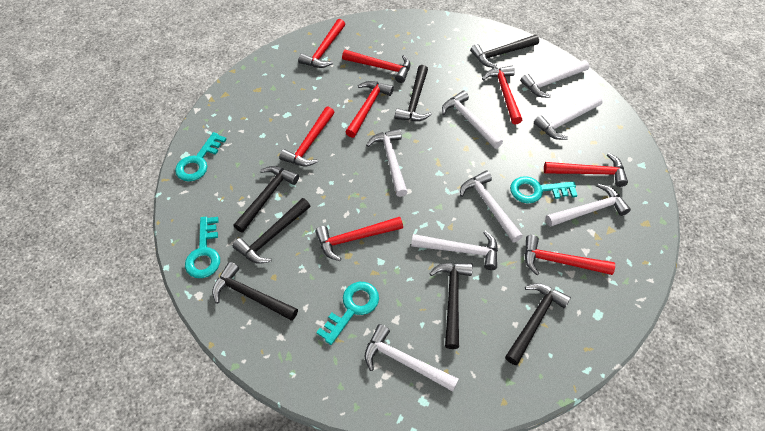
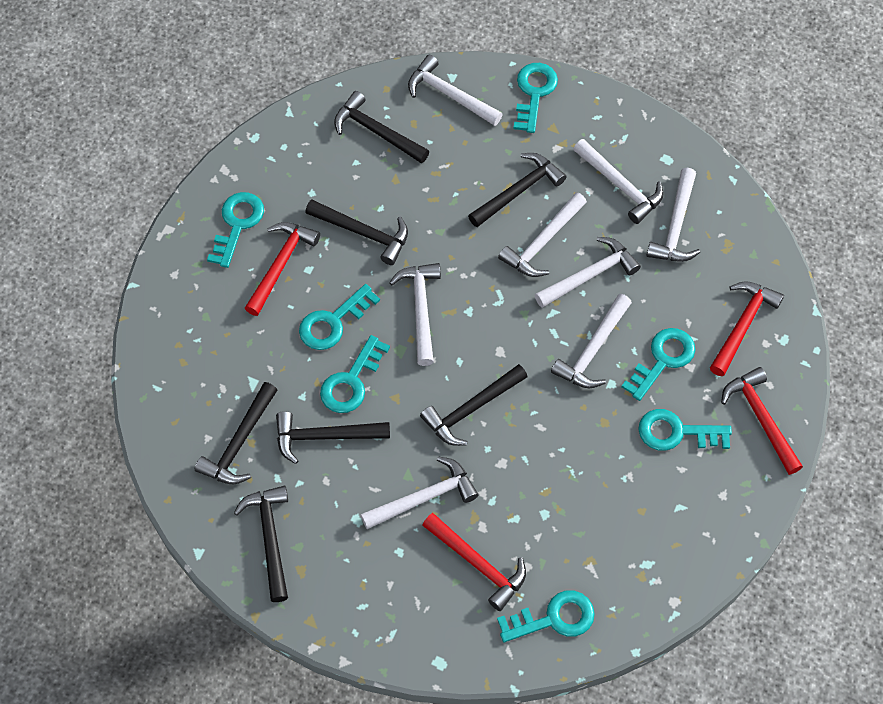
red hammer: 8 -> 4
turquoise key: 4 -> 7

